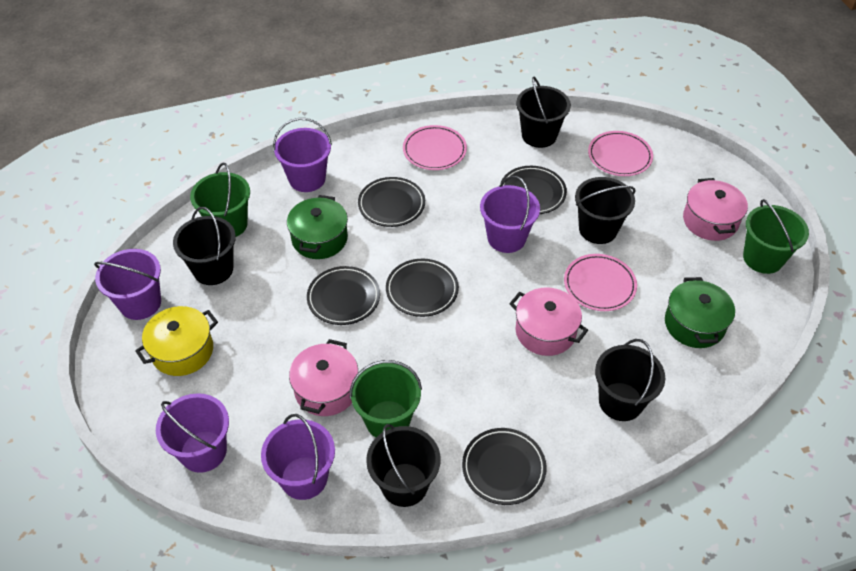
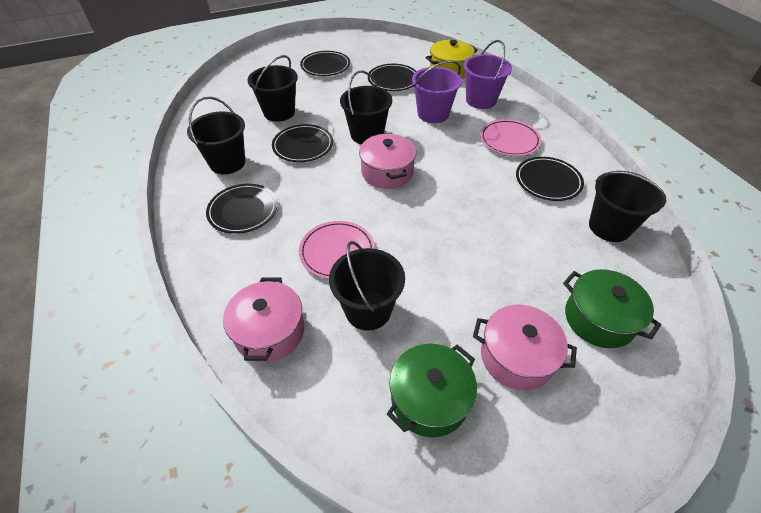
green bucket: 3 -> 0
pink plate: 3 -> 2
purple bucket: 5 -> 2

